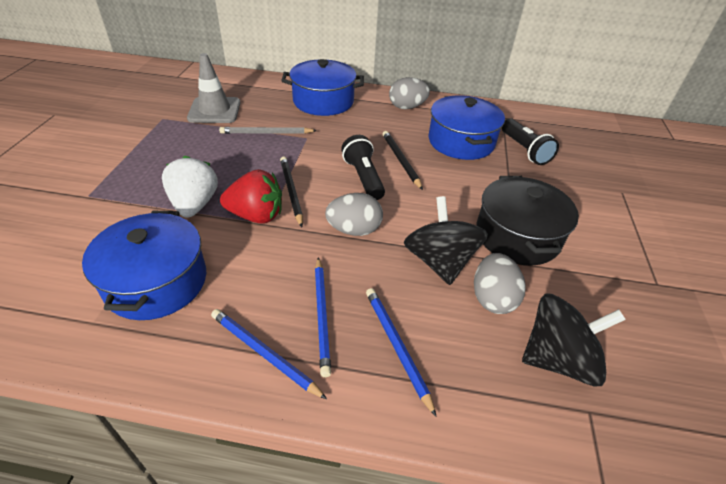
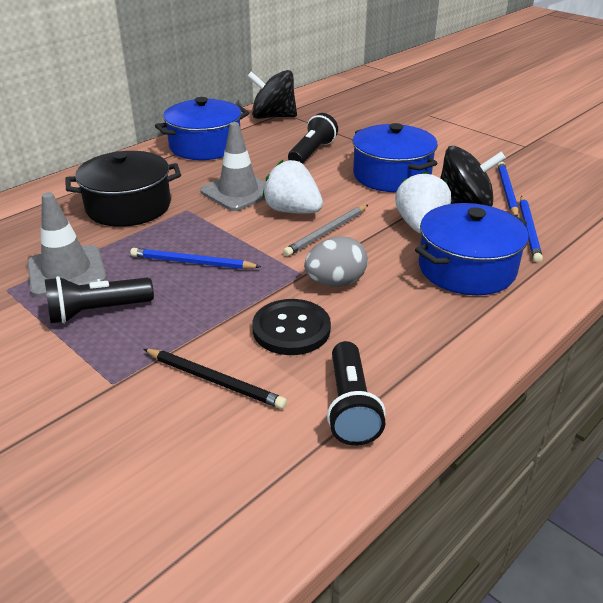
black button: 0 -> 1
black flashlight: 2 -> 3
black pencil: 2 -> 1
grey egg: 3 -> 1
grey traffic cone: 1 -> 2
red strawberry: 1 -> 0
white strawberry: 1 -> 2

